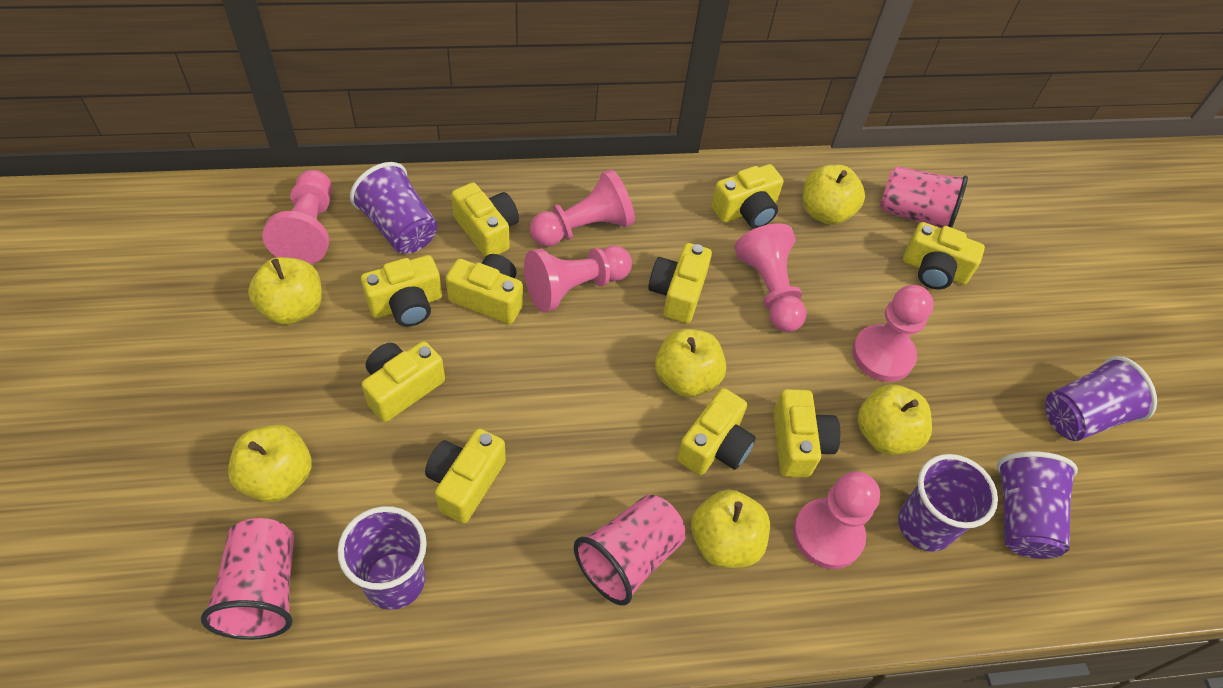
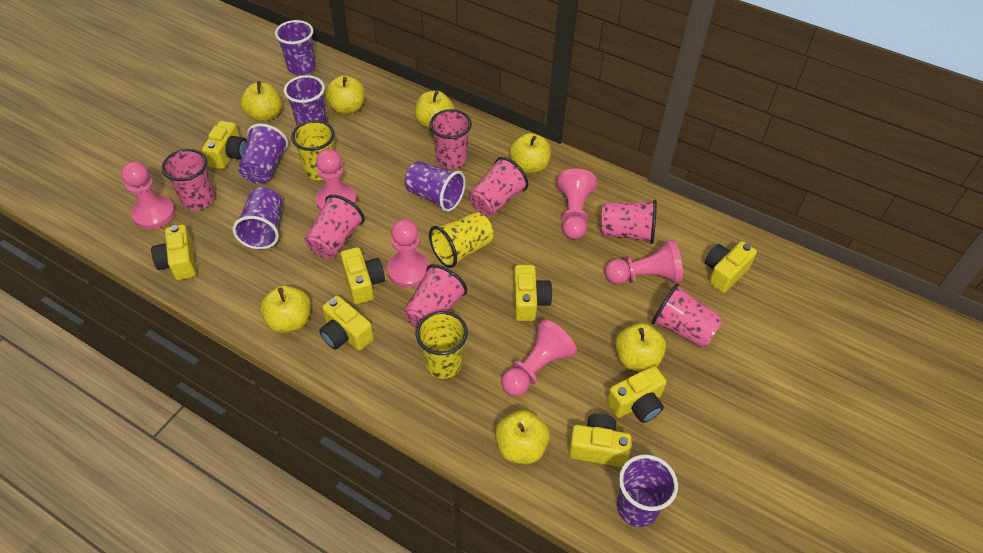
pink cup: 3 -> 7
purple cup: 5 -> 6
yellow apple: 6 -> 7
yellow camera: 10 -> 8
yellow cup: 0 -> 3

